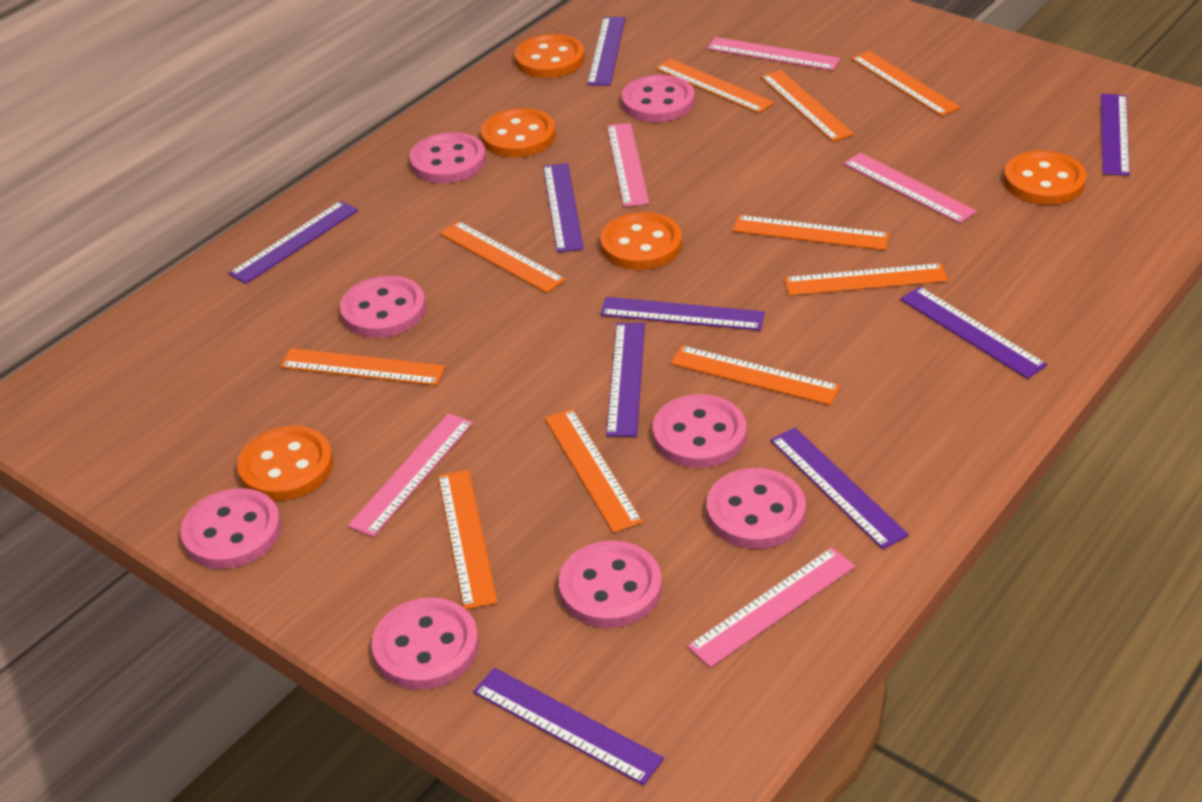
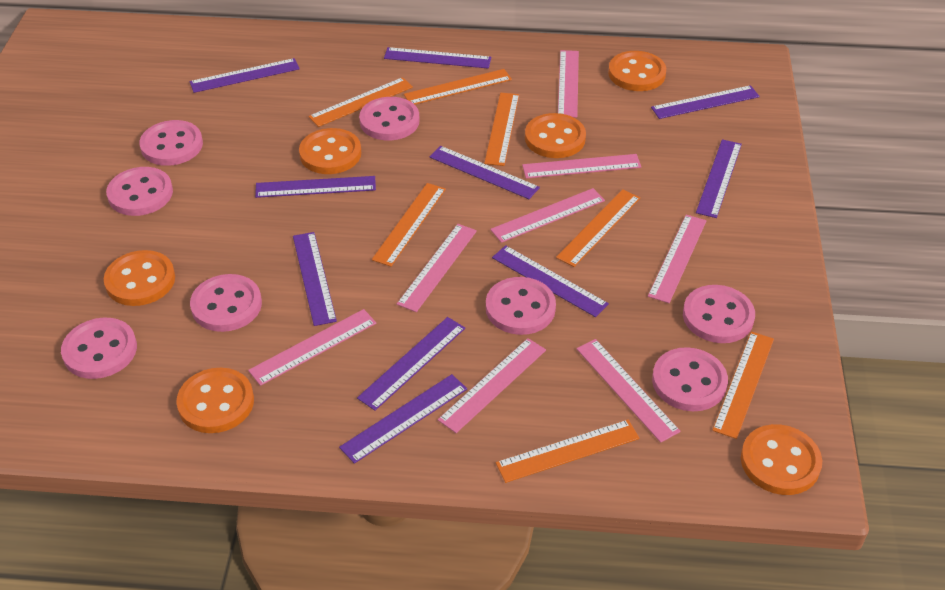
orange button: 5 -> 6
orange ruler: 10 -> 7
pink ruler: 5 -> 8
purple ruler: 9 -> 10

